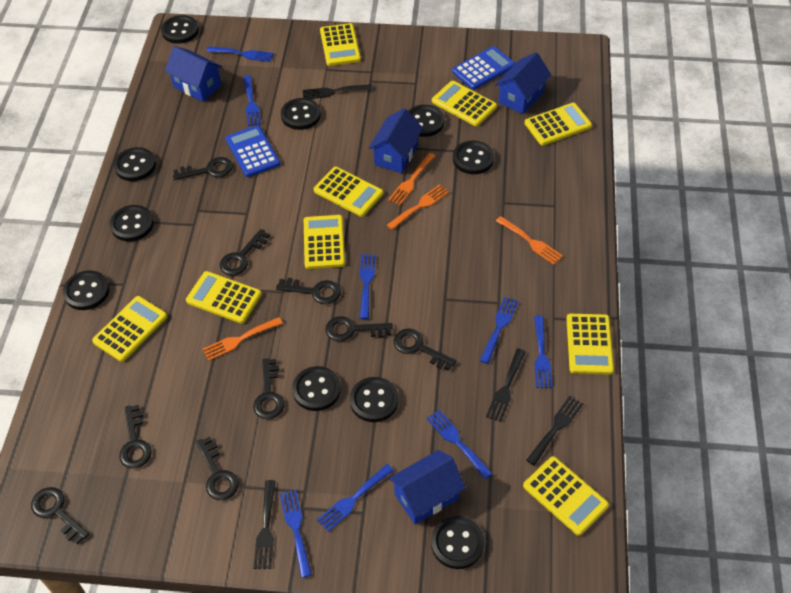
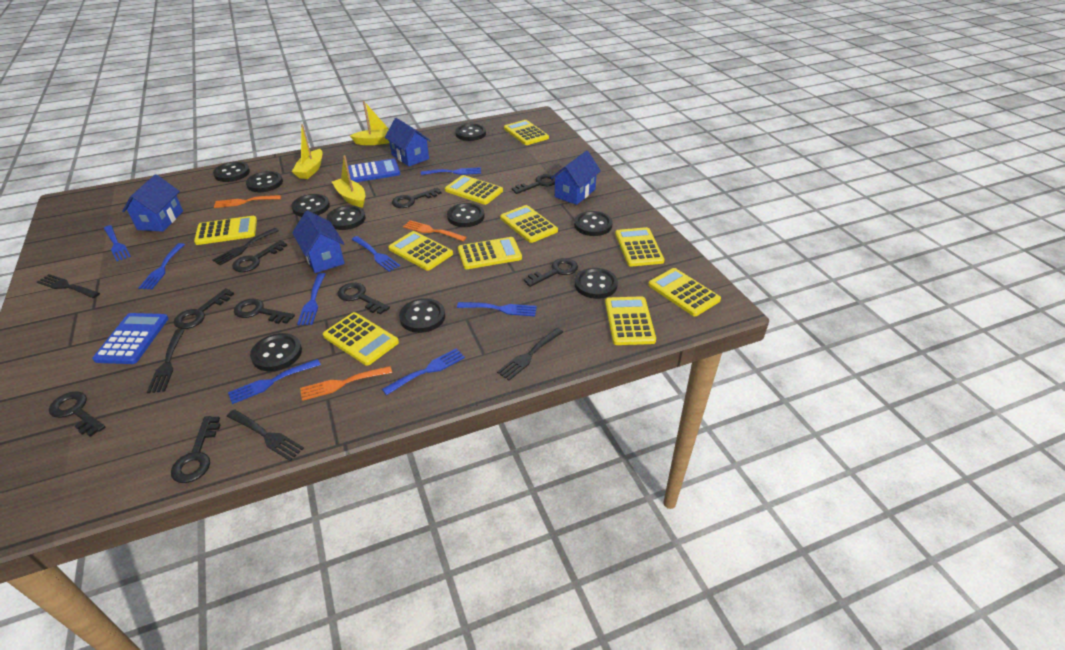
black fork: 4 -> 5
orange fork: 4 -> 3
yellow boat: 0 -> 3
yellow calculator: 9 -> 10

